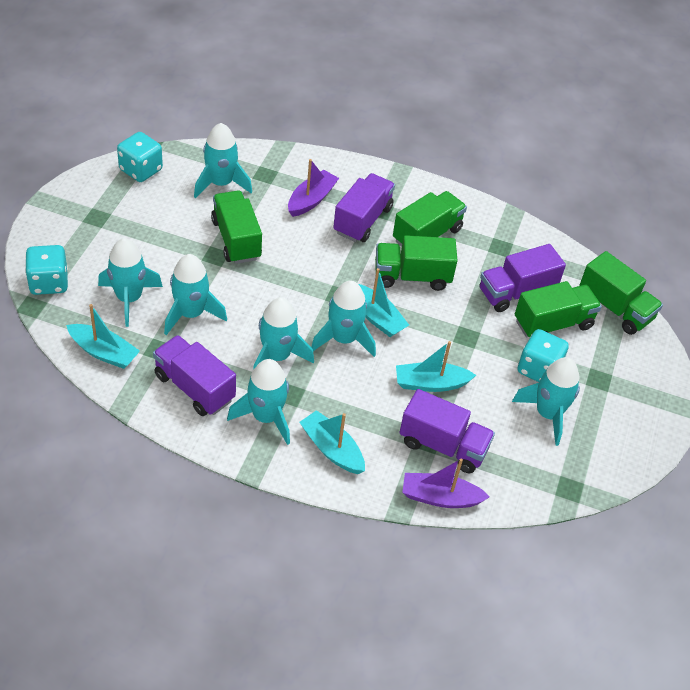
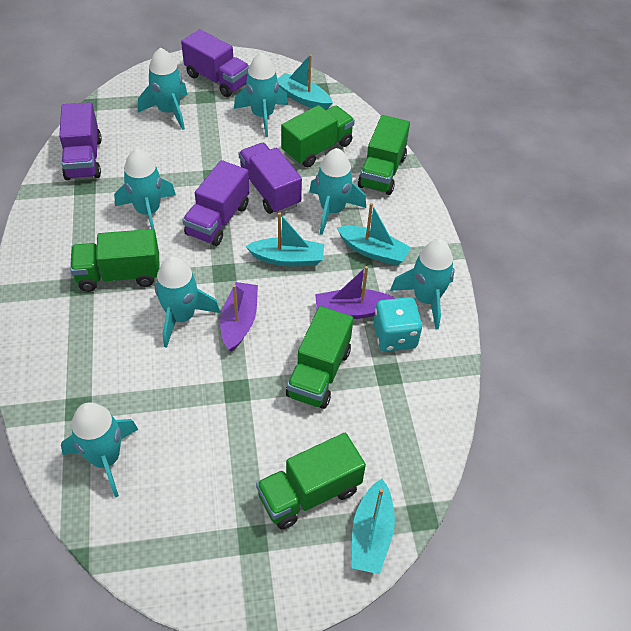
turquoise dice: 3 -> 1

